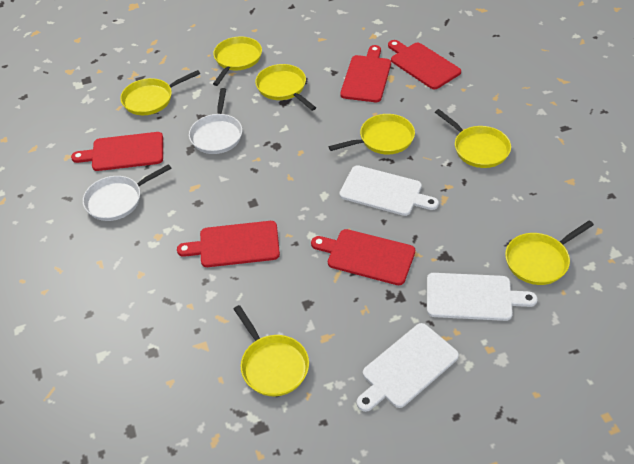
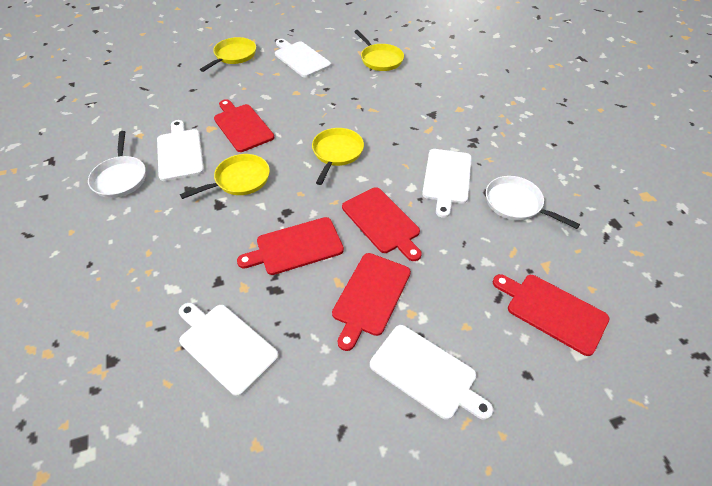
white cutting board: 3 -> 5
yellow pan: 7 -> 4

